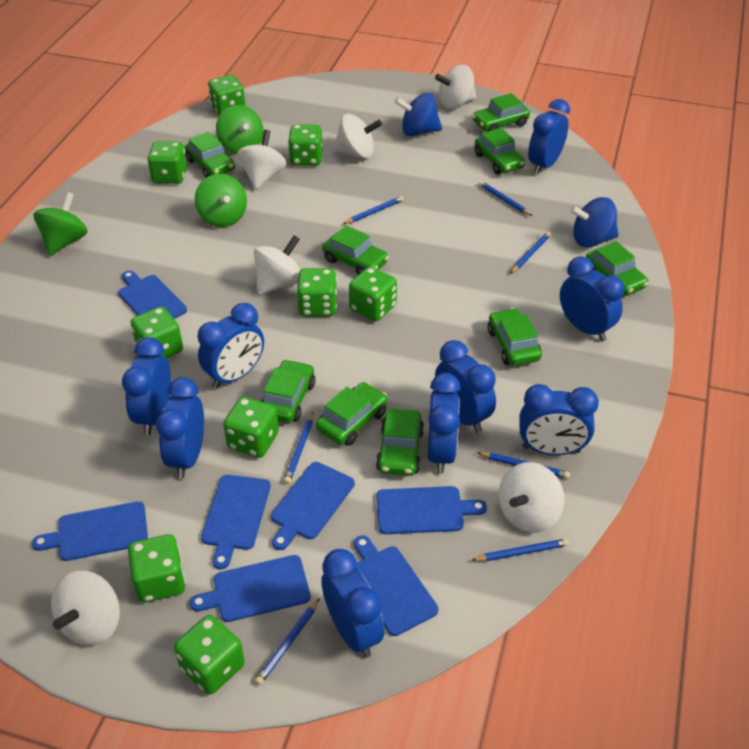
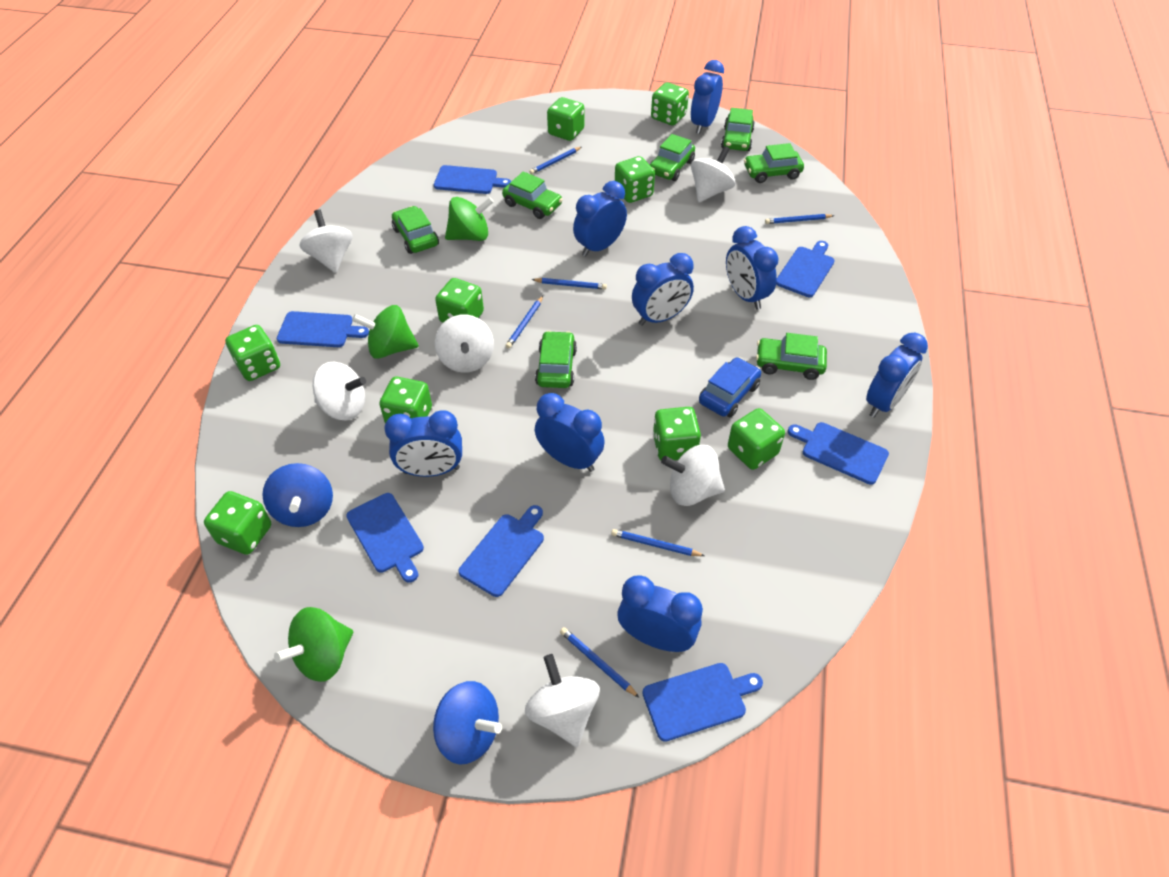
blue car: 0 -> 1
blue clock: 9 -> 8
blue pencil: 7 -> 6
green car: 9 -> 7

